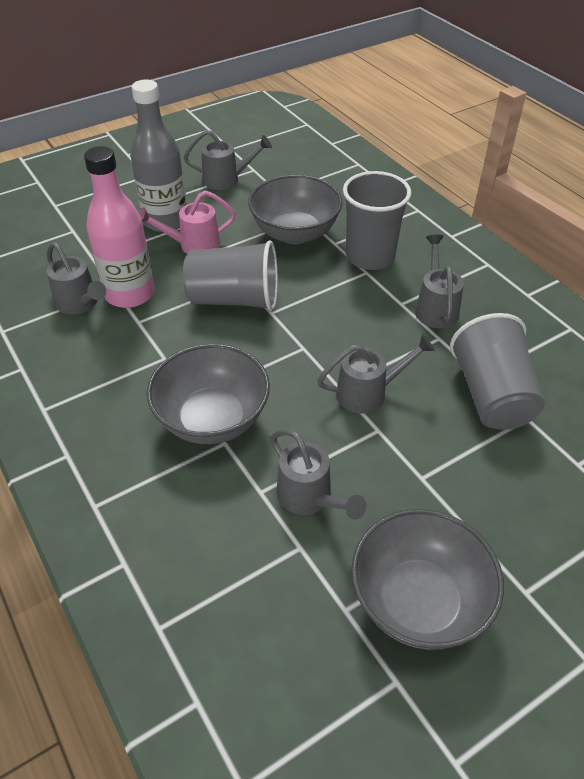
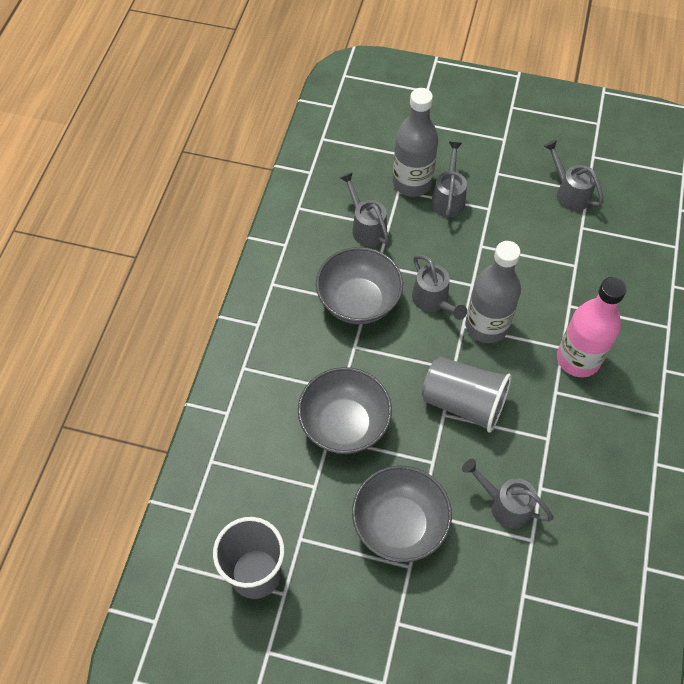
grey bottle: 1 -> 2
grey cup: 3 -> 2
pink watering can: 1 -> 0

